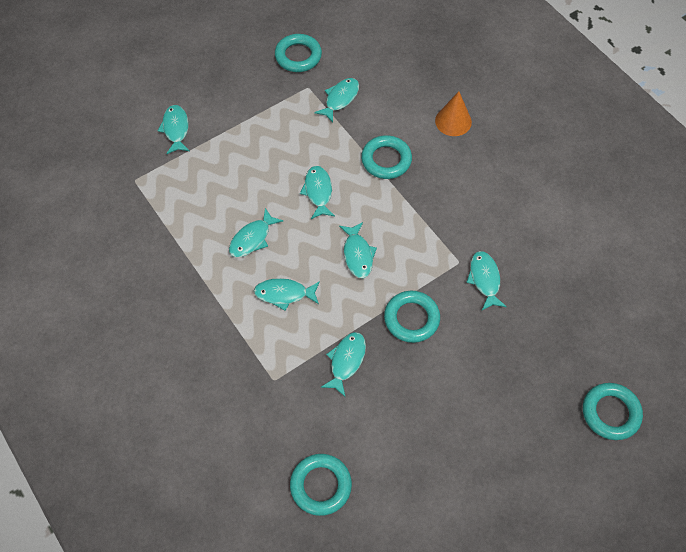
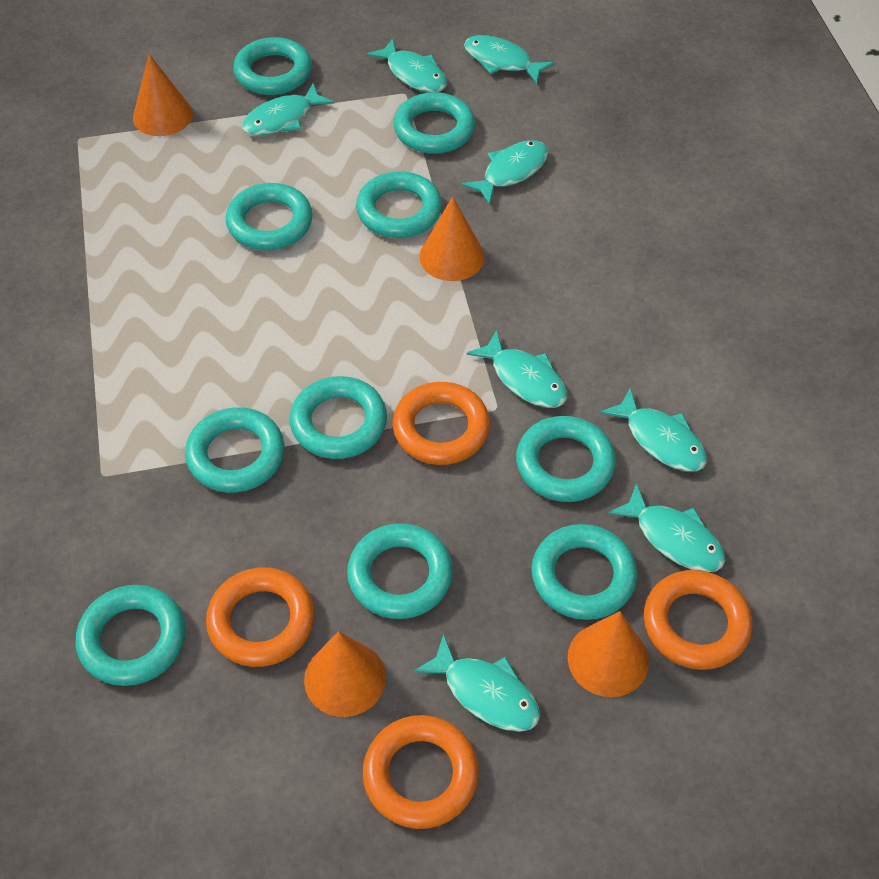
orange cone: 1 -> 4
orange ring: 0 -> 4
turquoise ring: 5 -> 10

